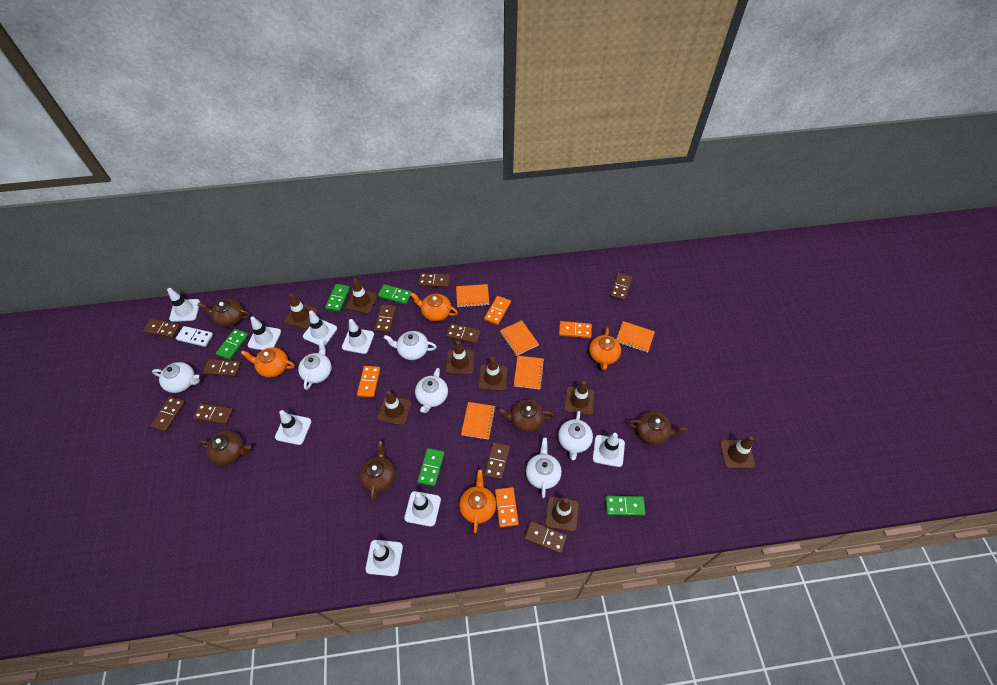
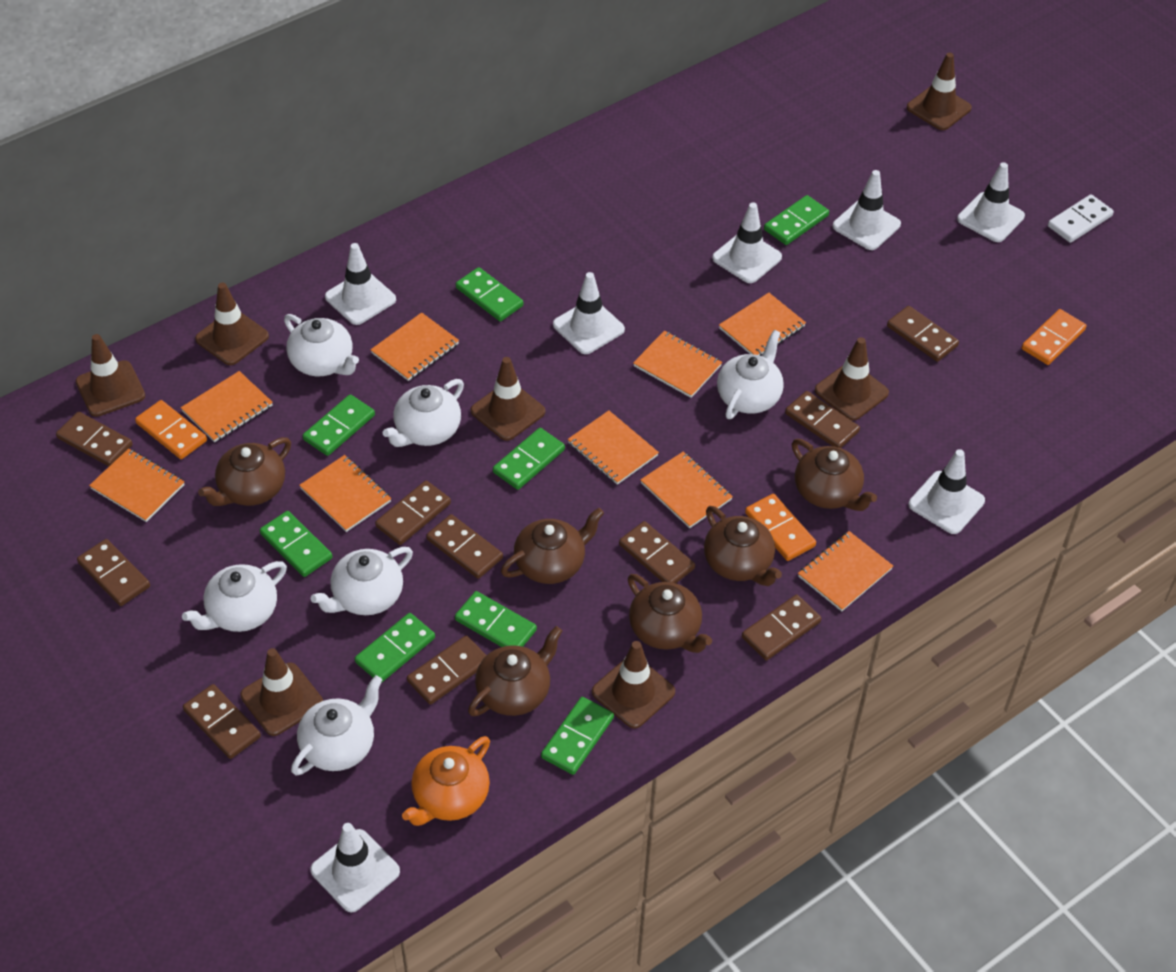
brown teapot: 5 -> 6
brown traffic cone: 8 -> 7
green domino: 5 -> 8
orange domino: 4 -> 3
orange notebook: 5 -> 9
orange teapot: 4 -> 1
white traffic cone: 8 -> 7

